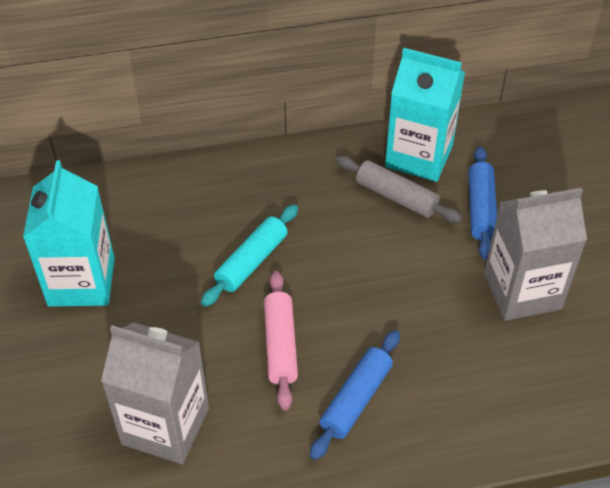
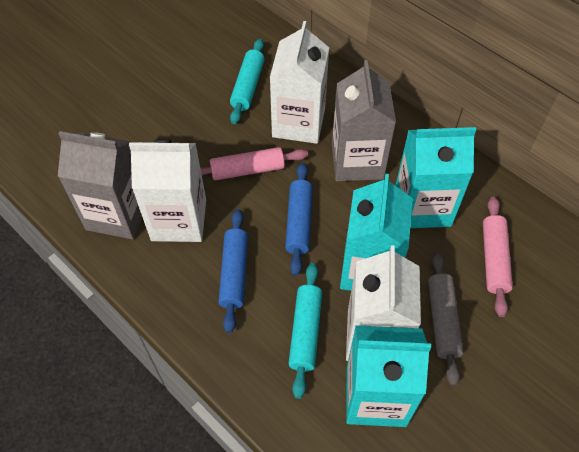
pink rolling pin: 1 -> 2
turquoise carton: 2 -> 3
turquoise rolling pin: 1 -> 2
white carton: 0 -> 3

